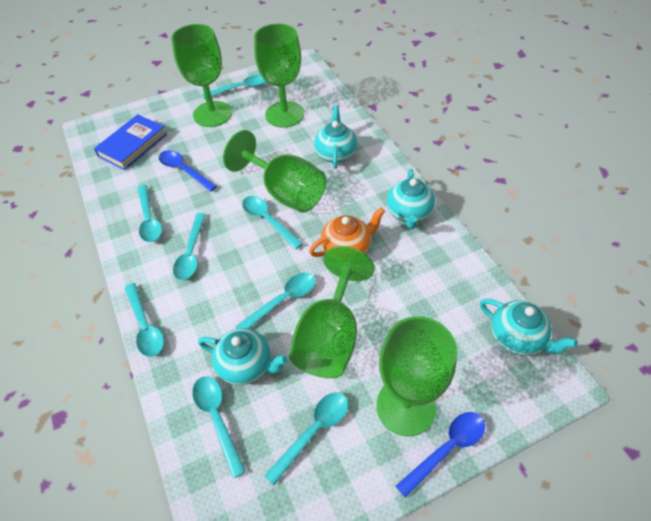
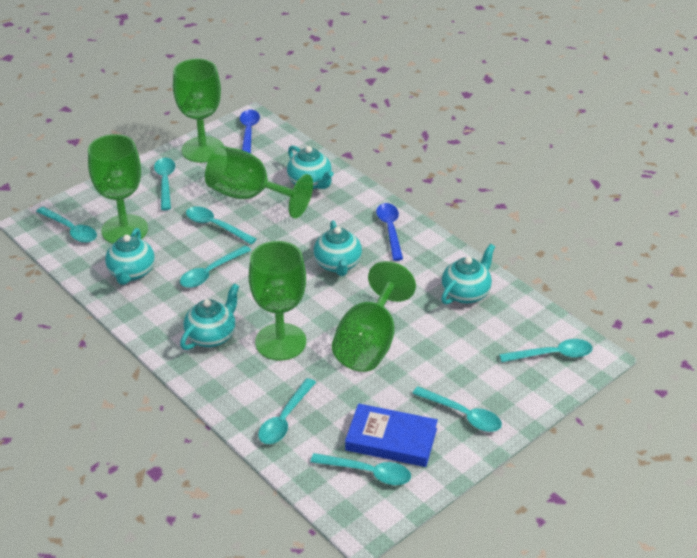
orange teapot: 1 -> 0
turquoise teapot: 4 -> 5

